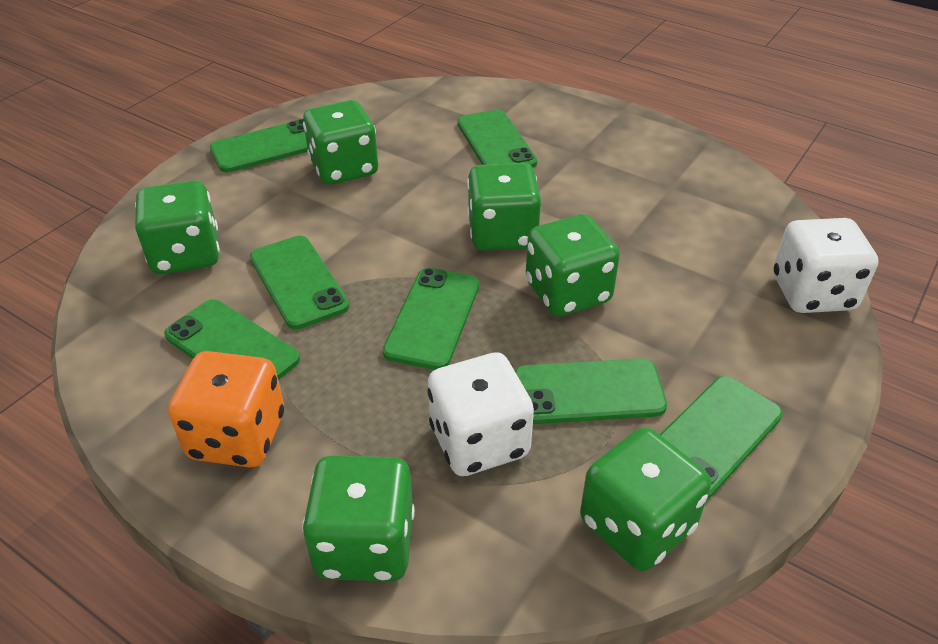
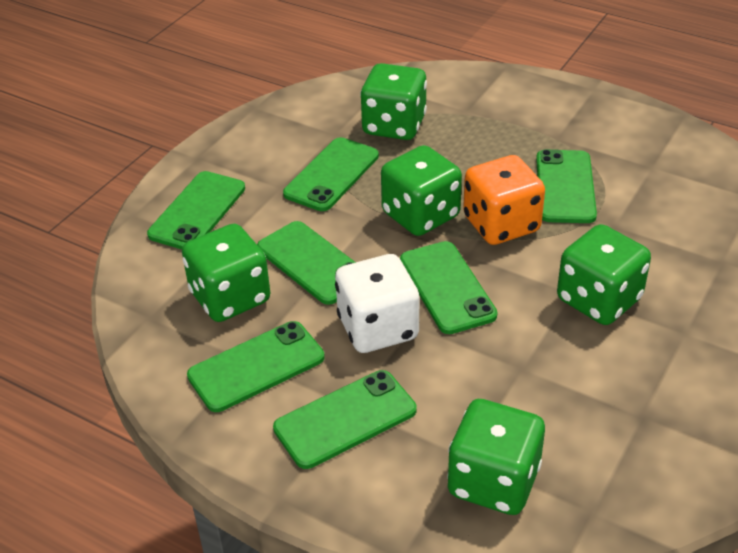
green dice: 6 -> 5
white dice: 2 -> 1

